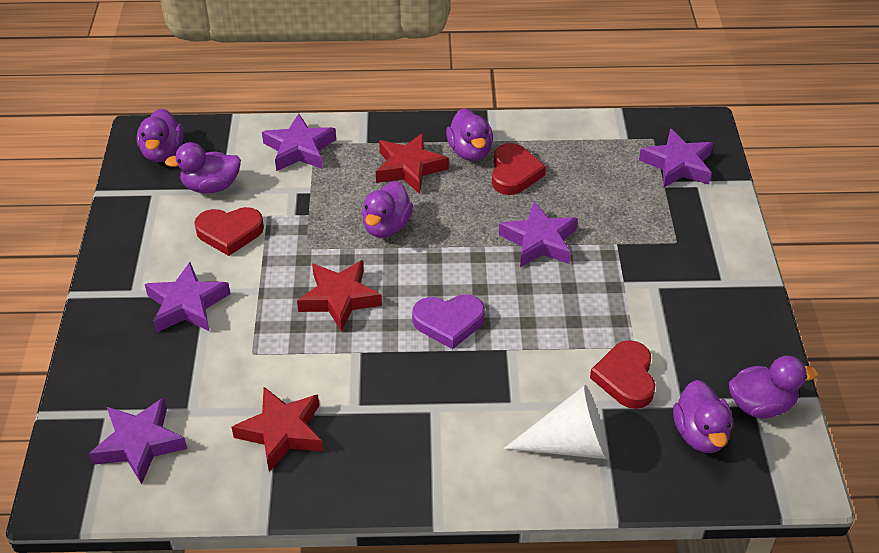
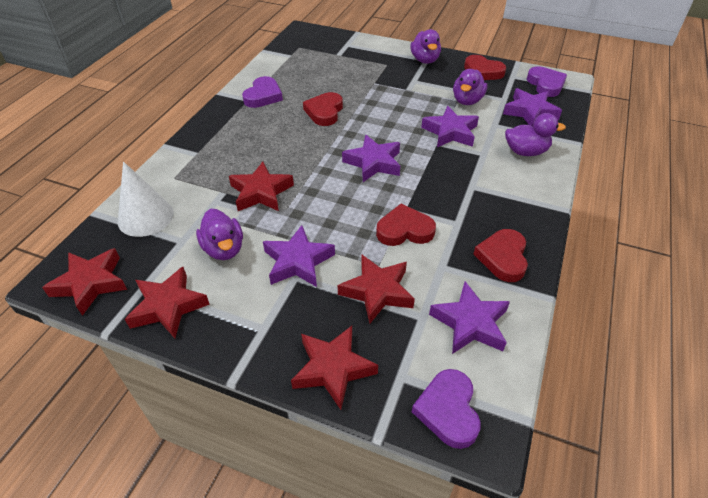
purple duck: 6 -> 4
purple heart: 1 -> 3
red heart: 3 -> 4
red star: 3 -> 5

